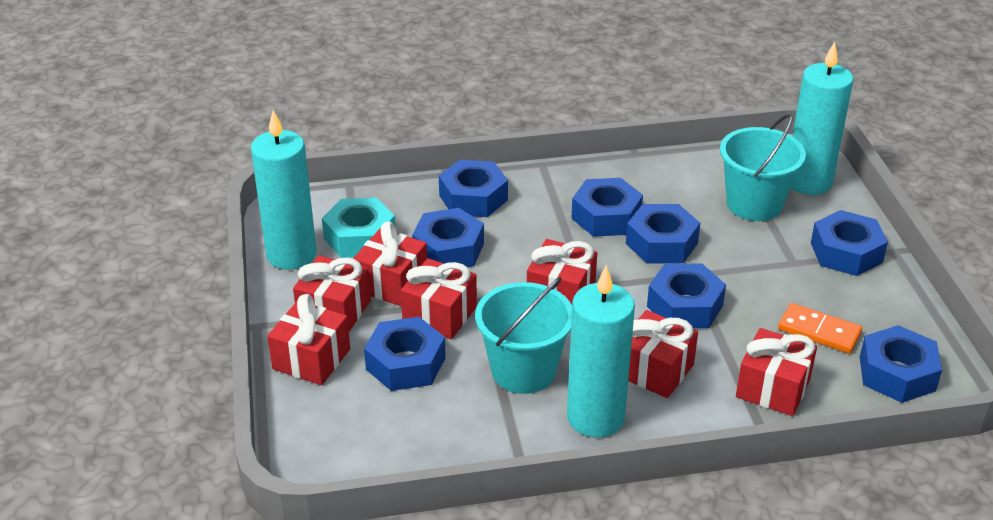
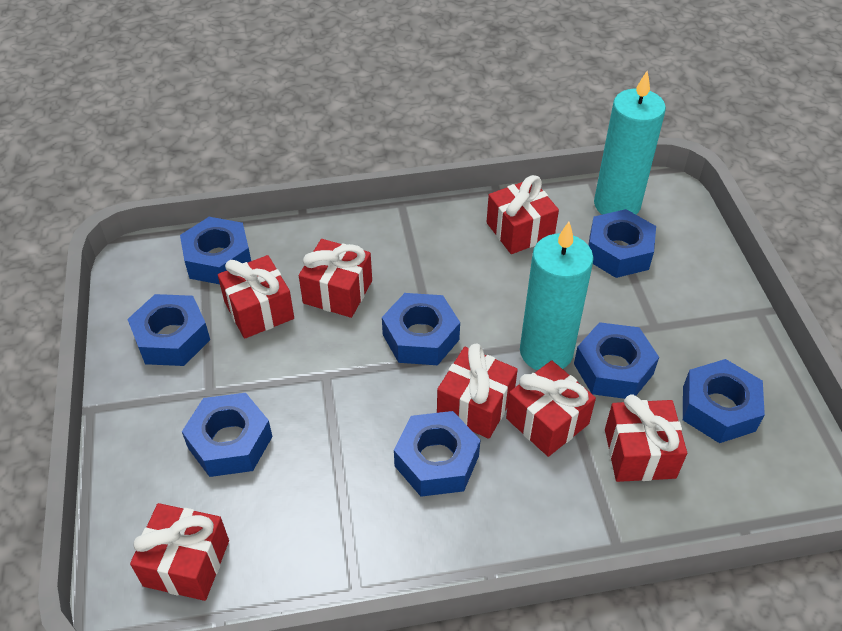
orange domino: 1 -> 0
turquoise bucket: 2 -> 0
turquoise candle: 3 -> 2
turquoise nut: 1 -> 0

